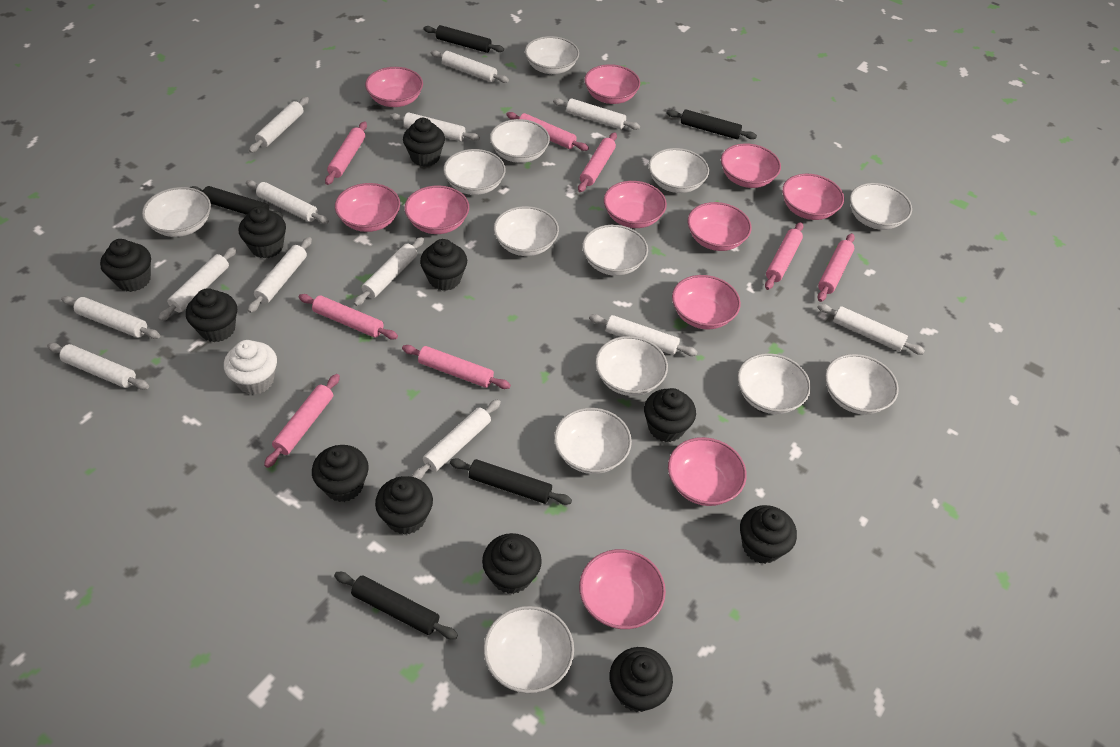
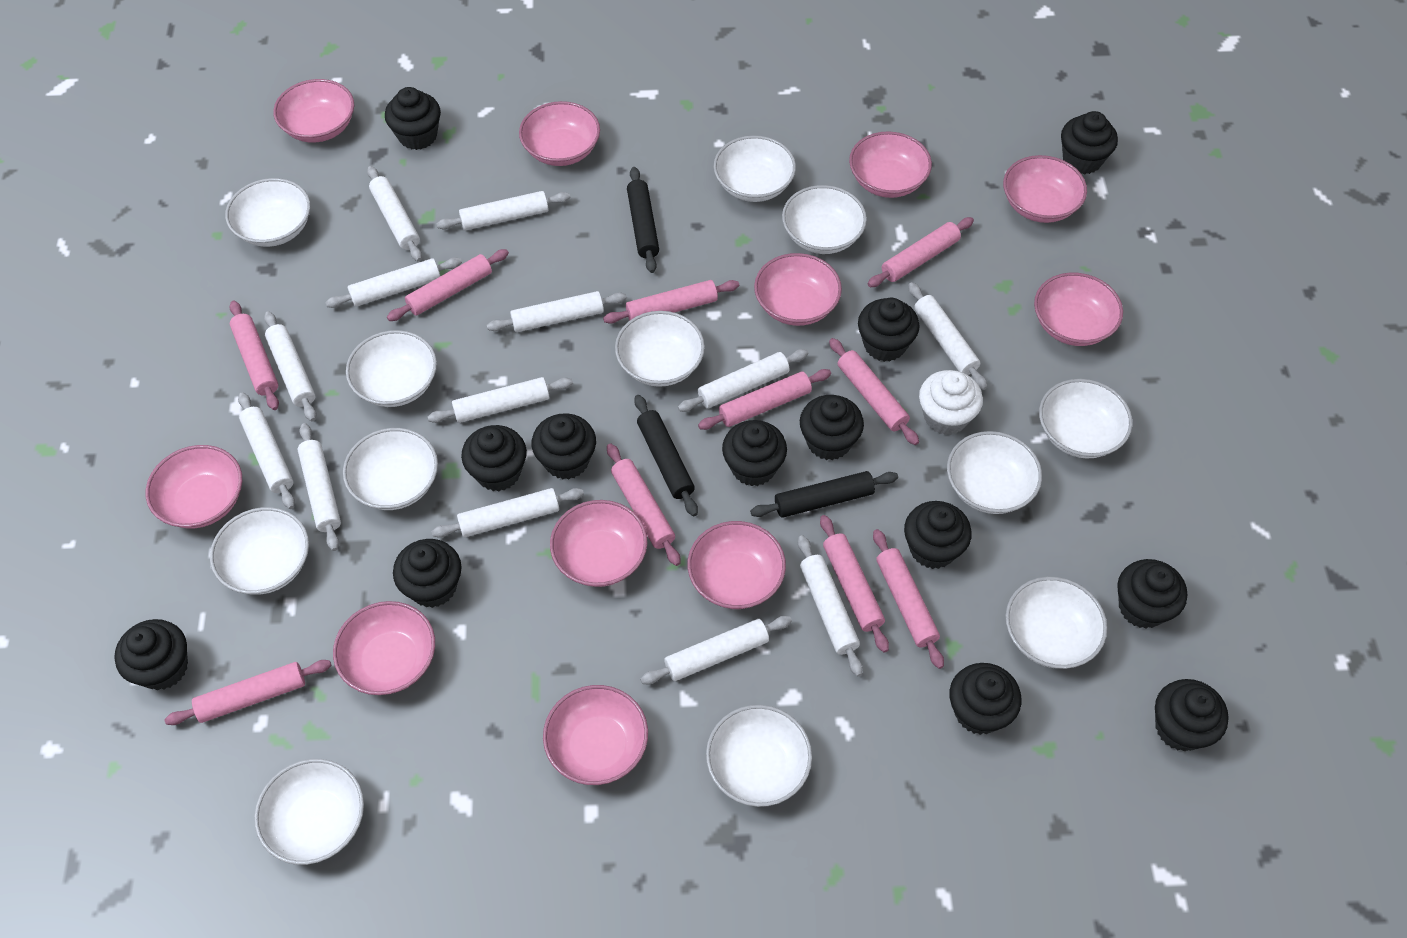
black cupcake: 11 -> 13
black rolling pin: 5 -> 3
pink rolling pin: 8 -> 10
white bowl: 13 -> 12

